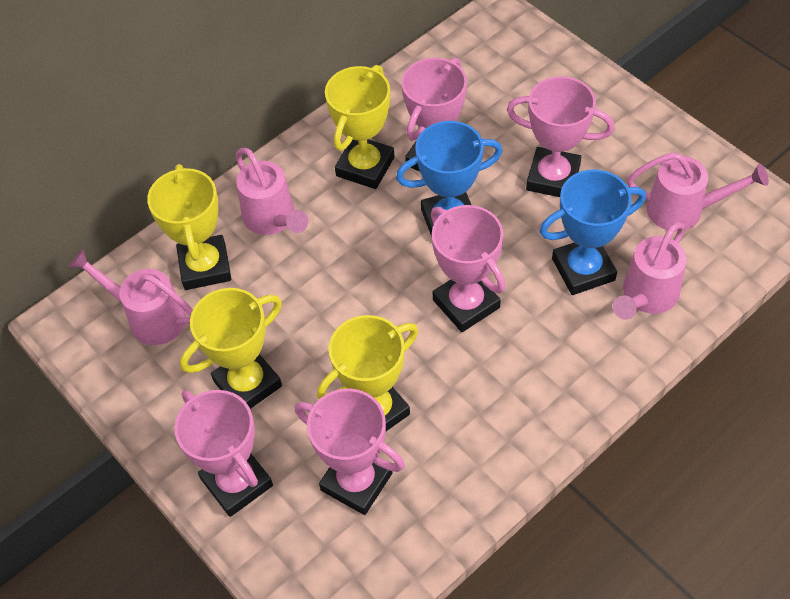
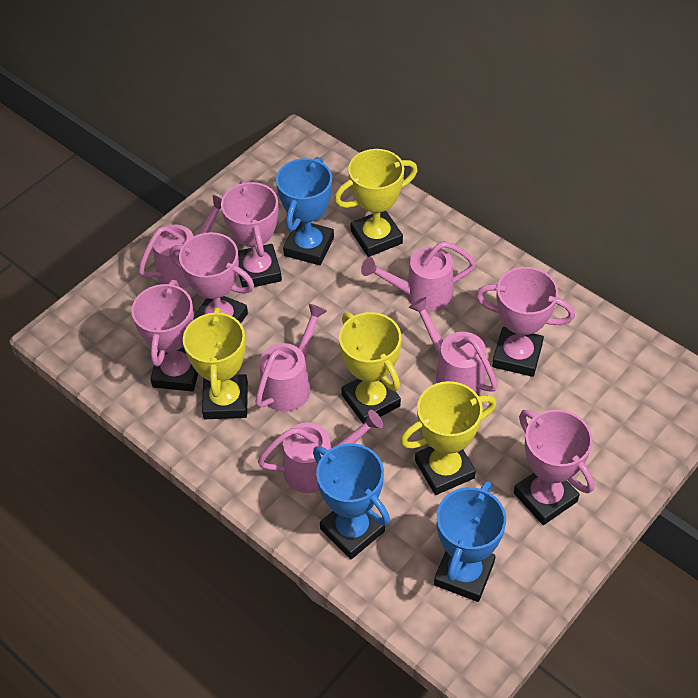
blue trophy: 2 -> 3
pink watering can: 4 -> 5

